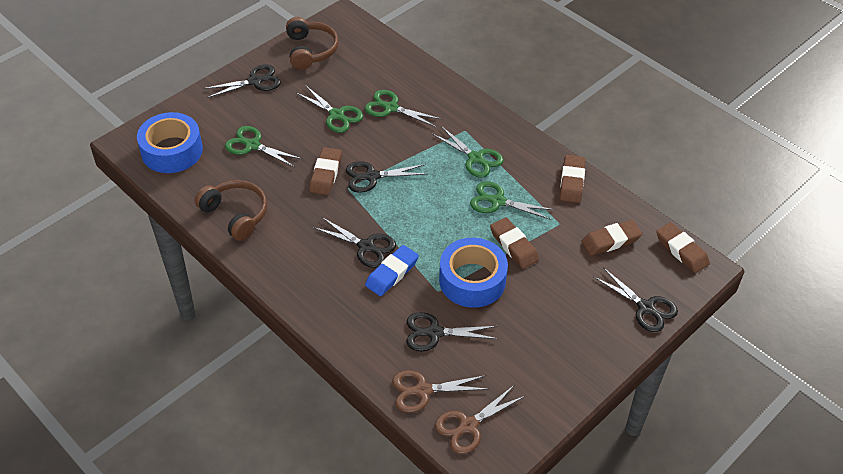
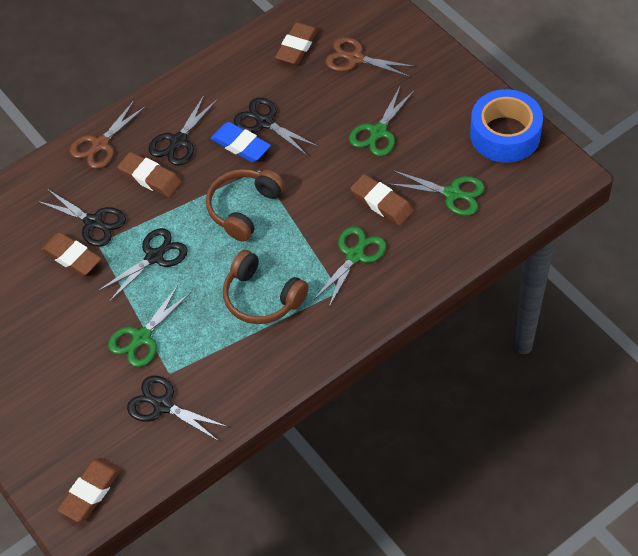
blue tape: 2 -> 1
green scissors: 5 -> 4

